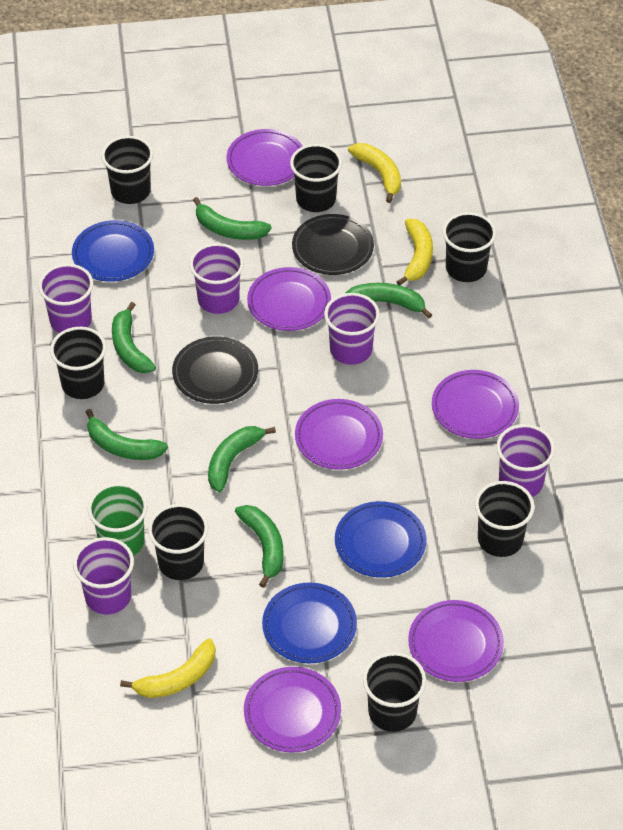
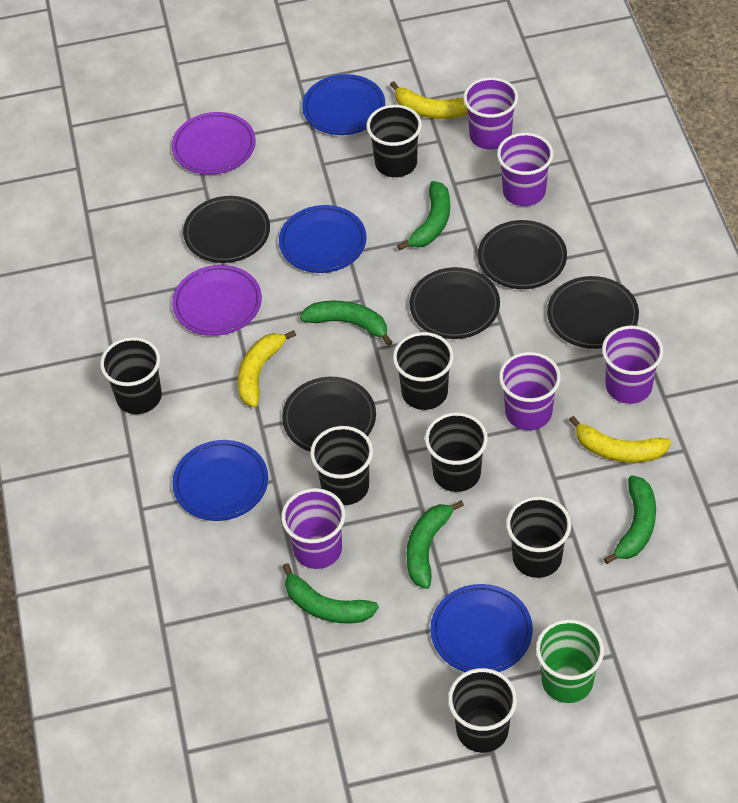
black plate: 2 -> 5
blue plate: 3 -> 4
green banana: 6 -> 5
purple plate: 6 -> 2

